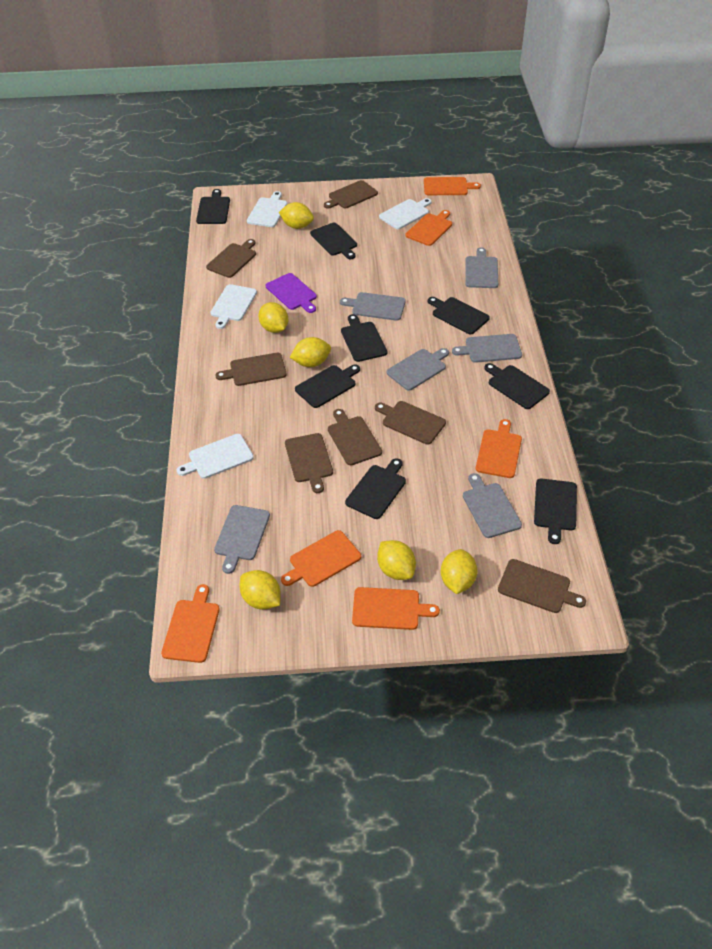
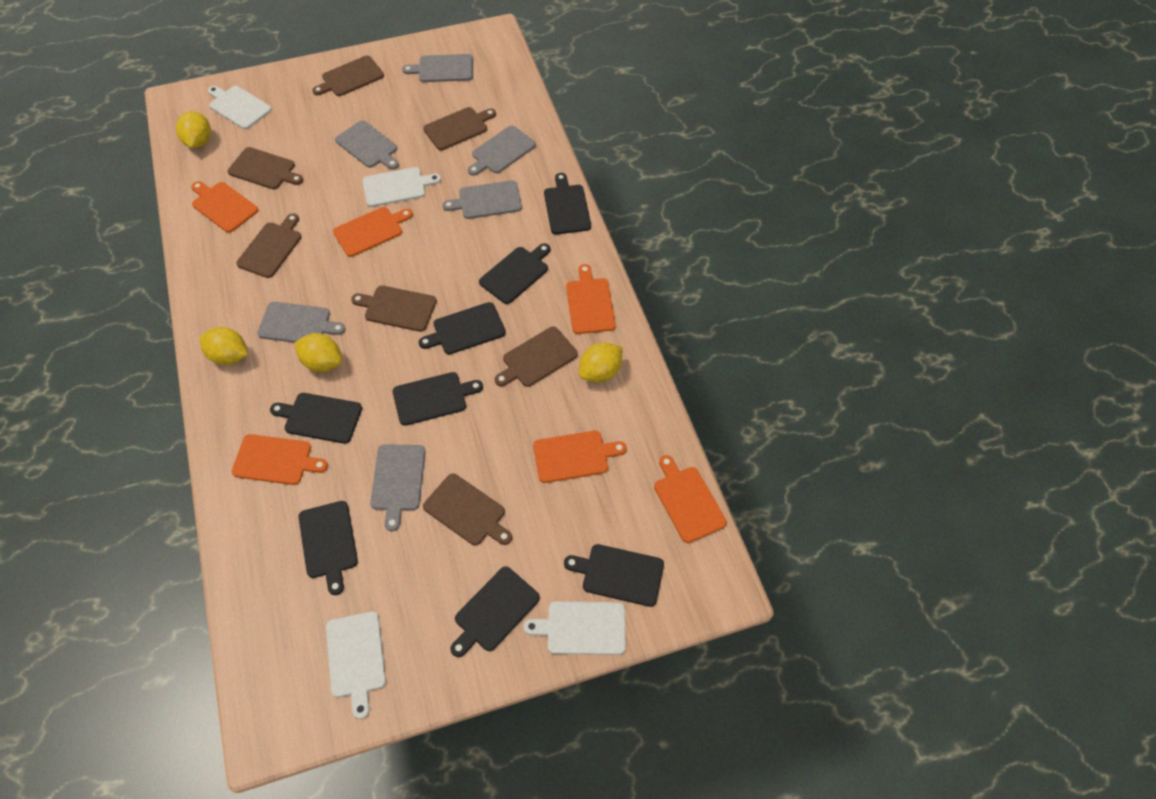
purple cutting board: 1 -> 0
yellow lemon: 6 -> 4

